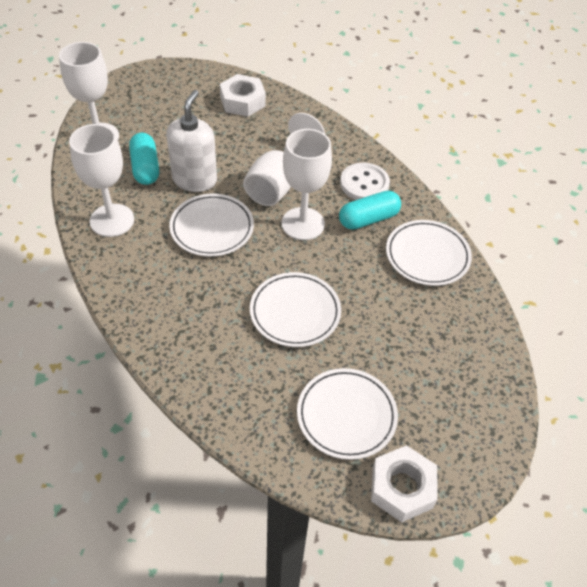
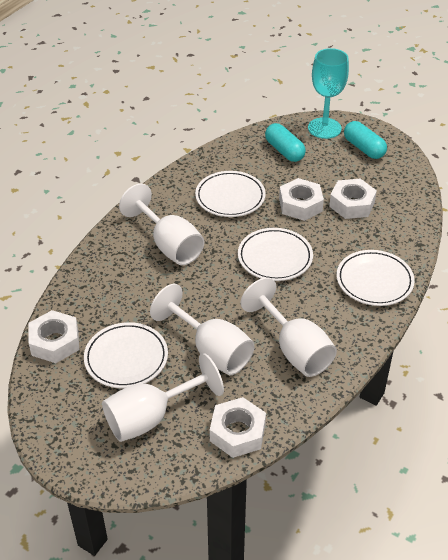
turquoise goblet: 0 -> 1
white button: 1 -> 0
white nut: 2 -> 4
white soap dispenser: 1 -> 0

